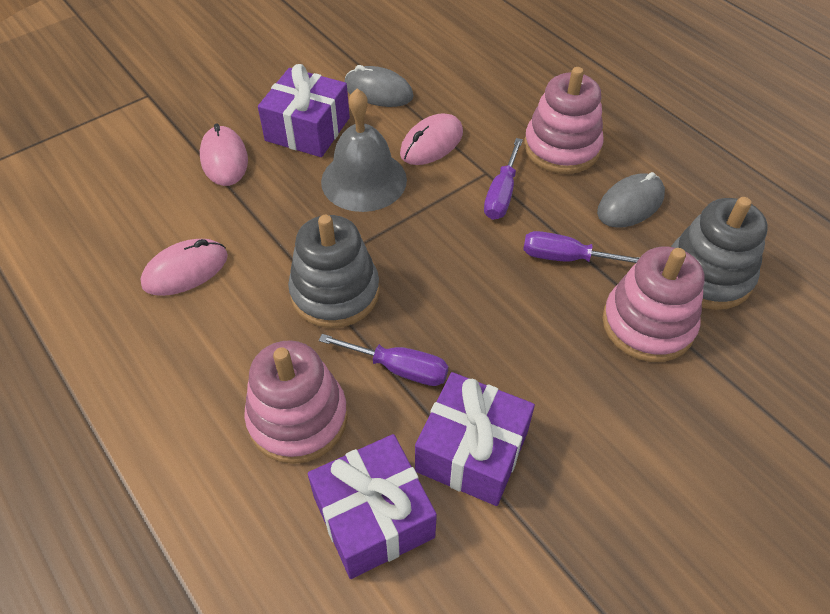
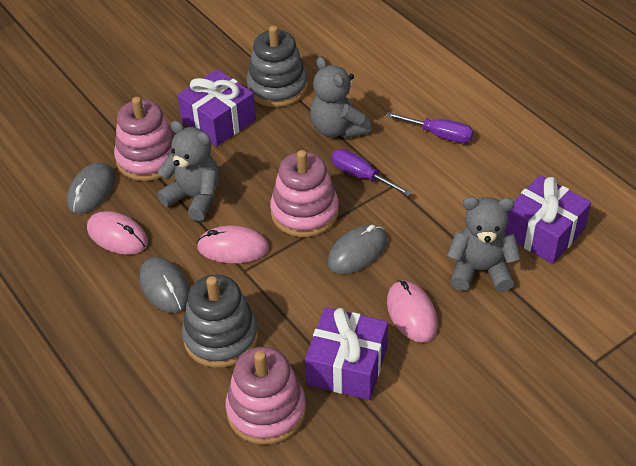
grey bell: 1 -> 0
grey mouse: 2 -> 3
grey teddy bear: 0 -> 3
purple screwdriver: 3 -> 2

